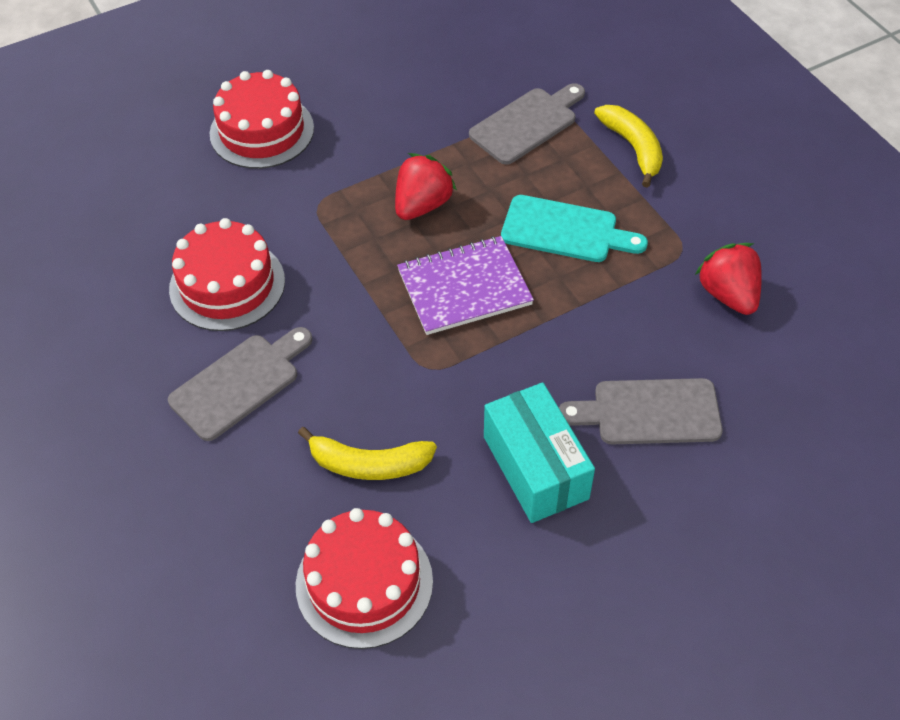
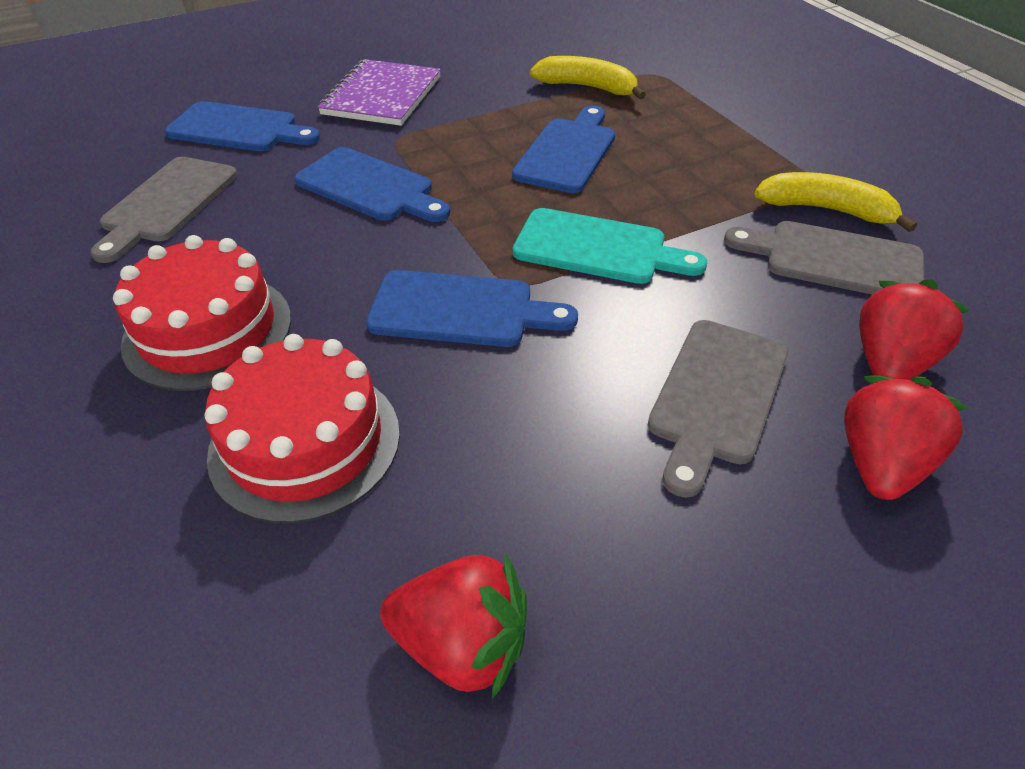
blue cutting board: 0 -> 4
red cake: 3 -> 2
red strawberry: 2 -> 3
turquoise box: 1 -> 0

